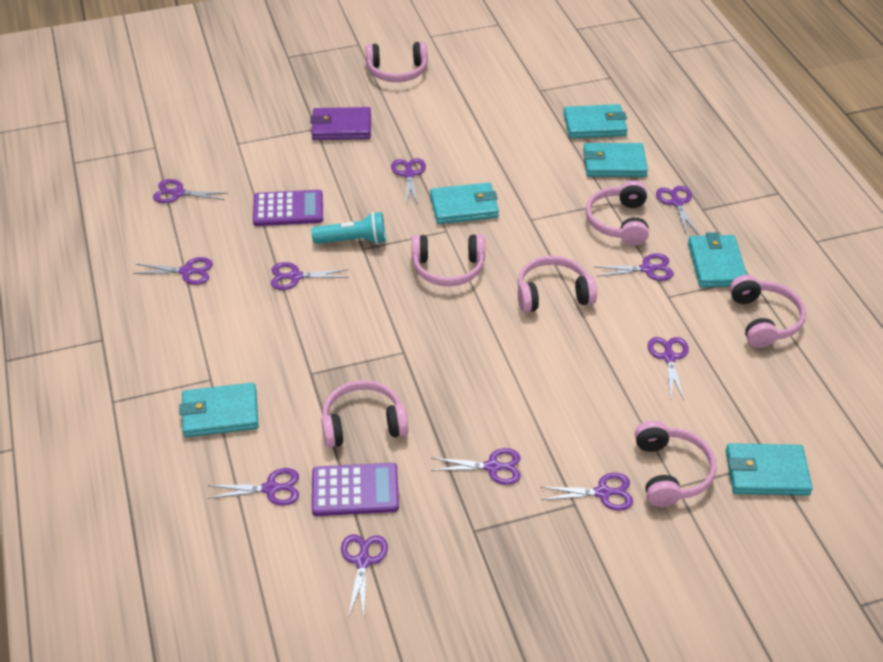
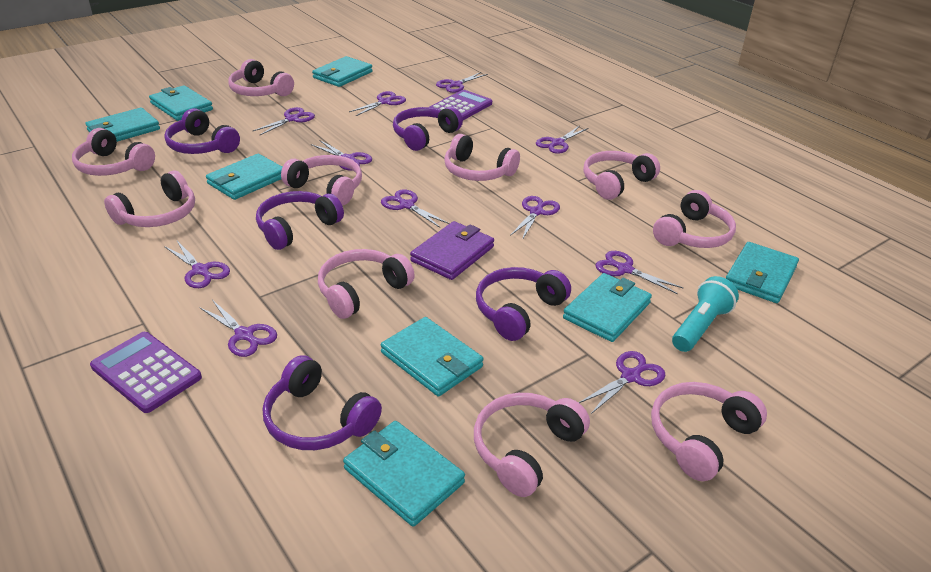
pink headphones: 7 -> 10
purple headphones: 0 -> 5
turquoise wallet: 6 -> 8

